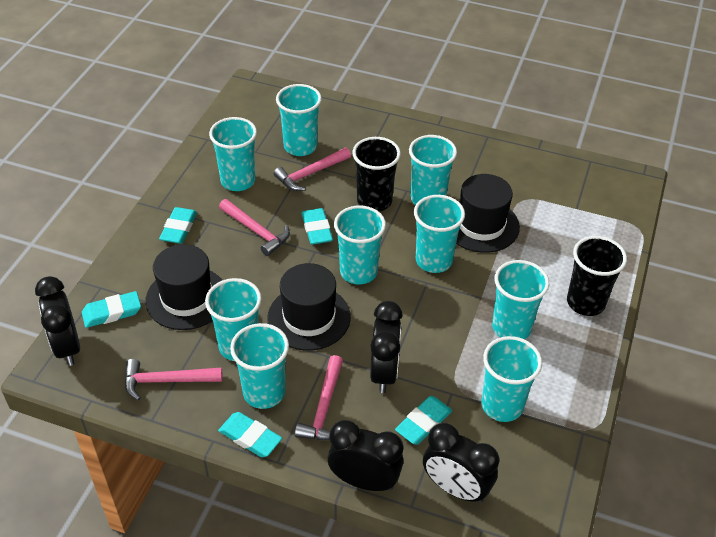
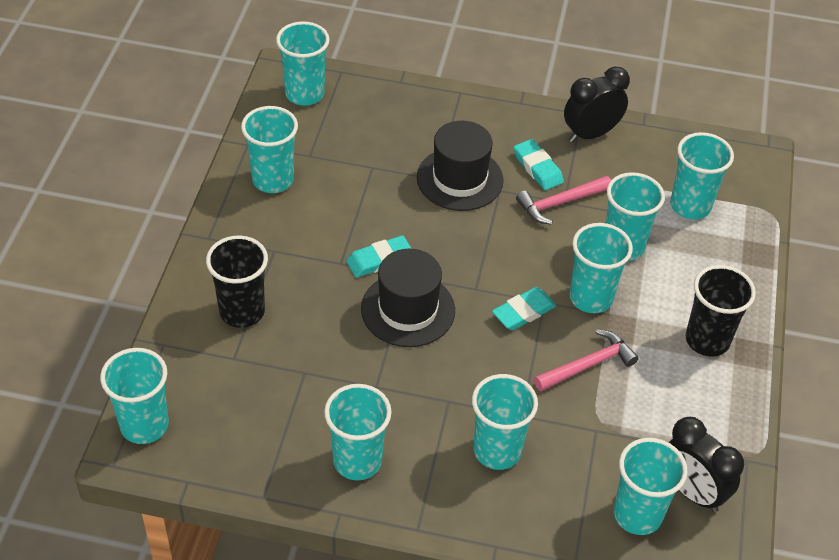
black clock: 4 -> 2
black hat: 3 -> 2
pink hammer: 4 -> 2
turquoise eraser: 5 -> 3

